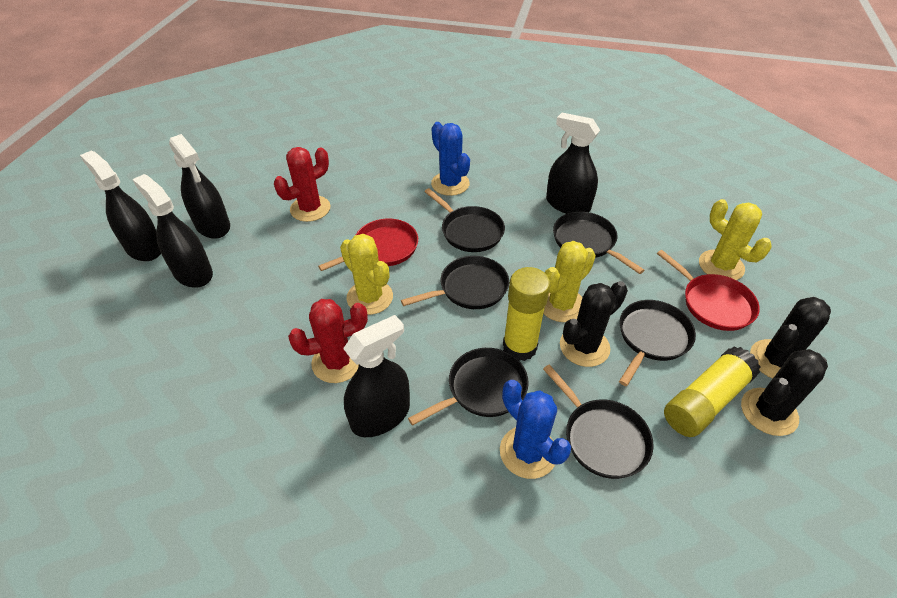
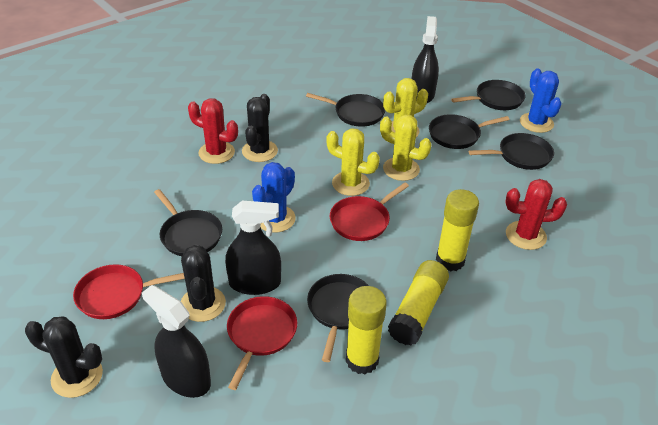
black spray bottle: 5 -> 3
red pan: 2 -> 3
yellow glue stick: 2 -> 3

